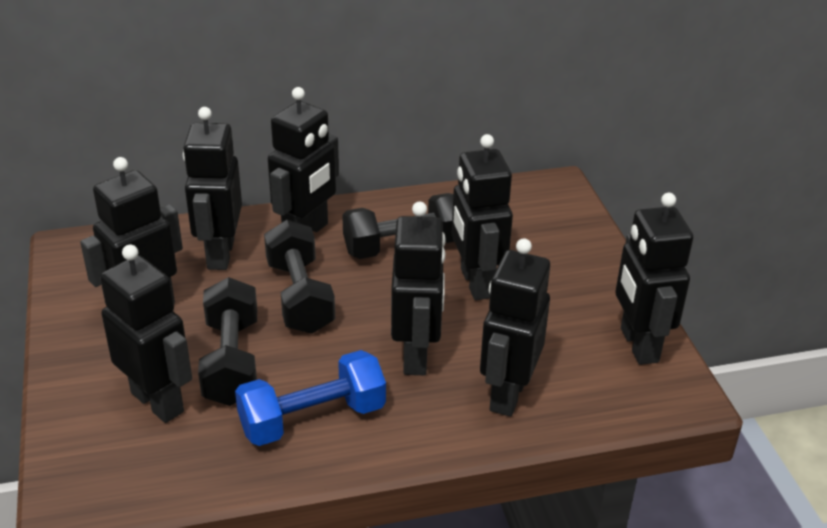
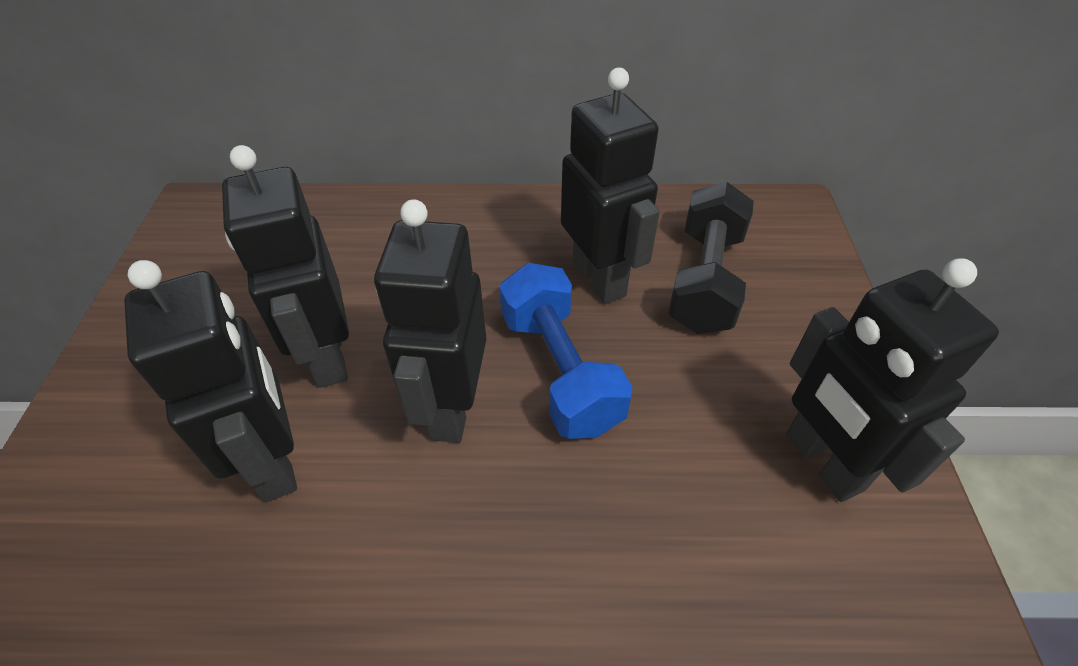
black dumbbell: 3 -> 1
black robot: 8 -> 5

